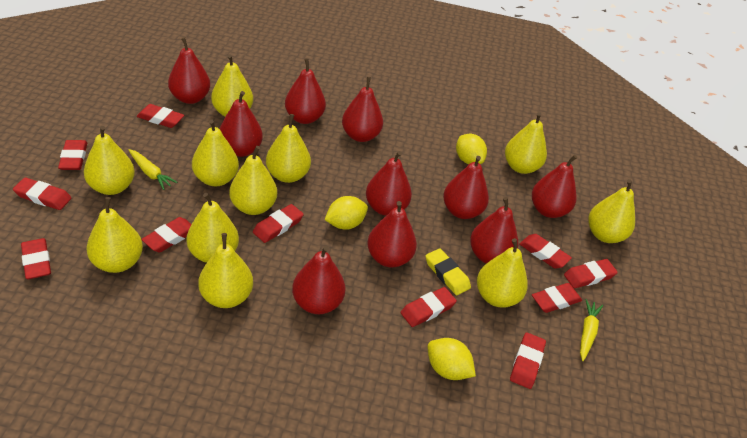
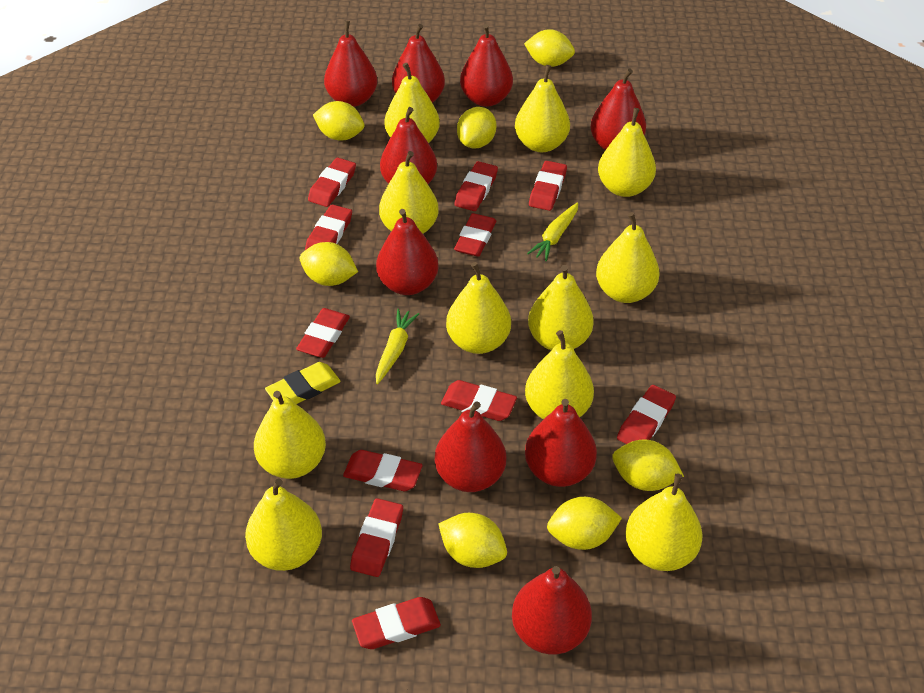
red pear: 10 -> 9
yellow lemon: 3 -> 7

